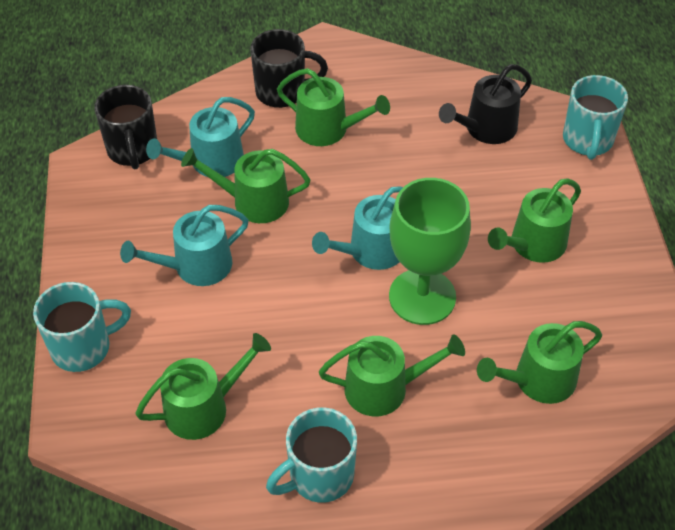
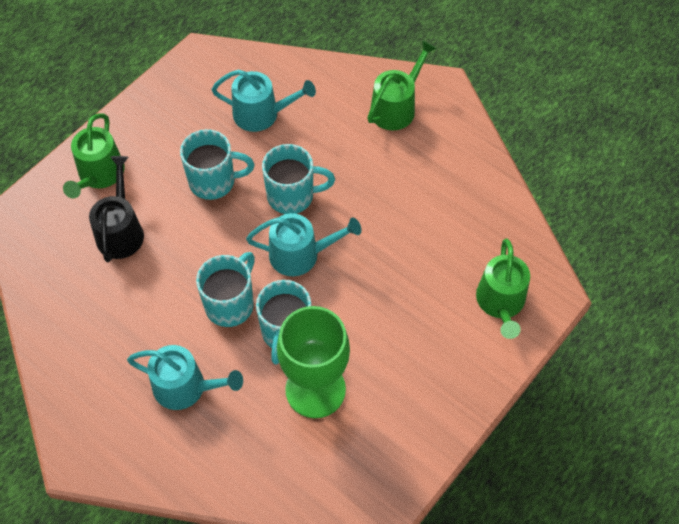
black mug: 2 -> 0
green watering can: 6 -> 3
turquoise mug: 3 -> 4

